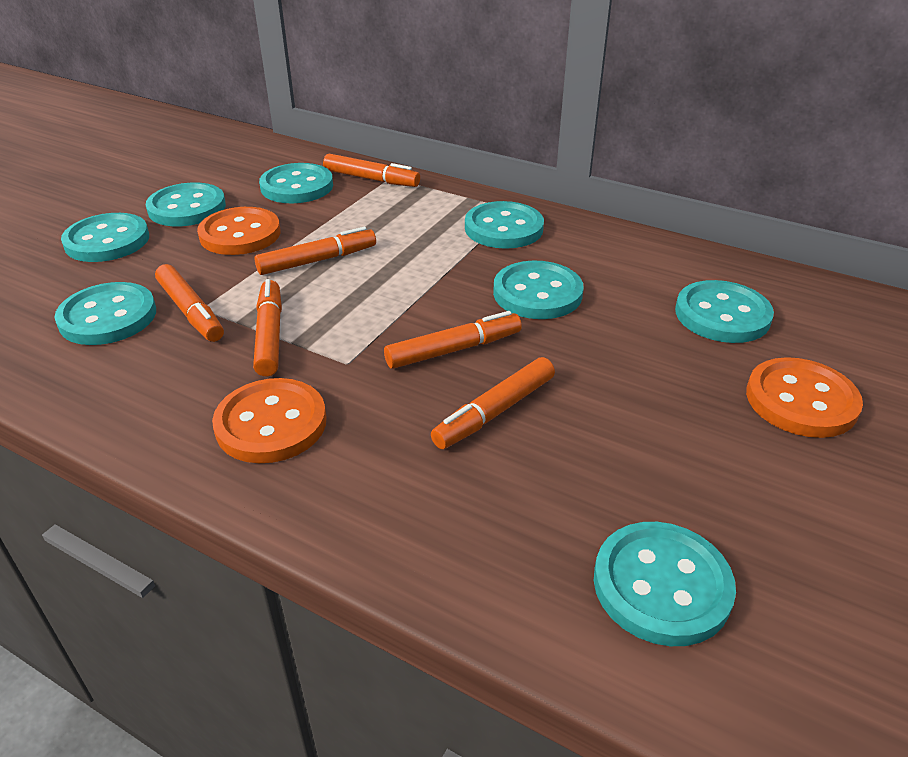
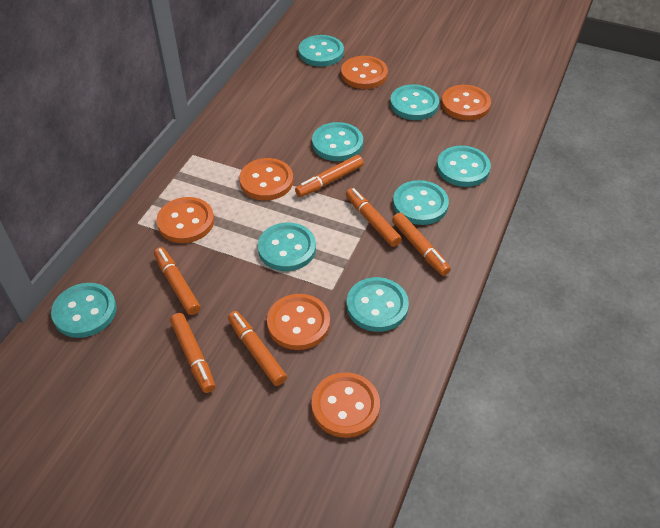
orange button: 3 -> 6

